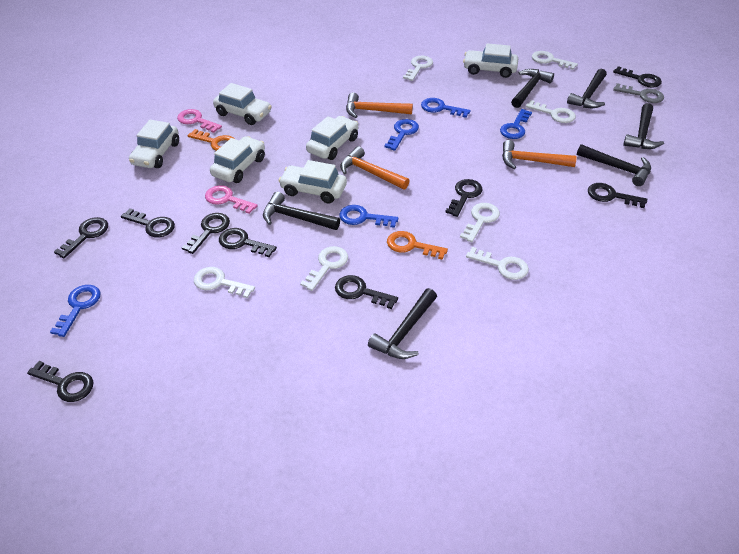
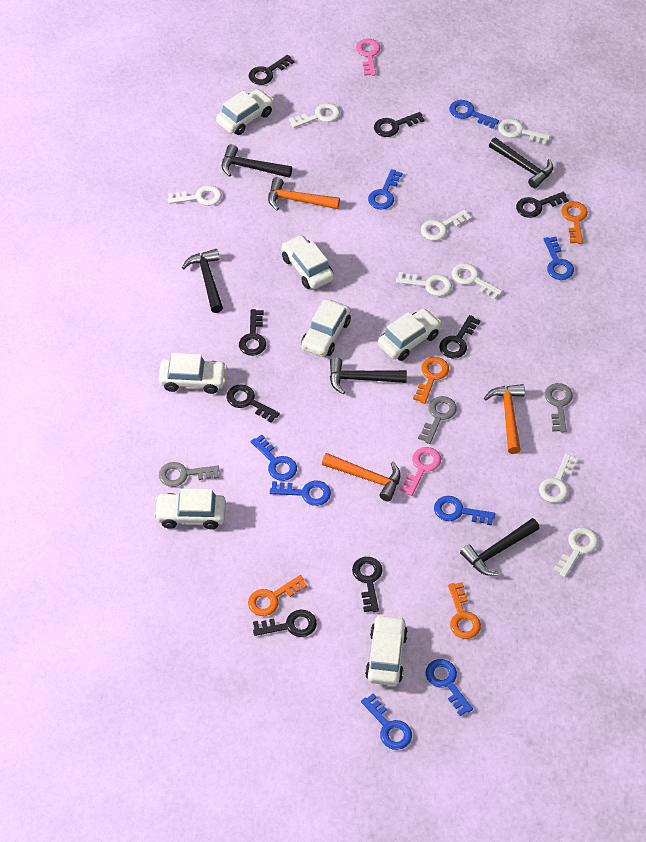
black hammer: 6 -> 5
black key: 9 -> 8
blue key: 5 -> 8
grey key: 1 -> 3
orange key: 2 -> 4
white car: 6 -> 7
white key: 7 -> 8

